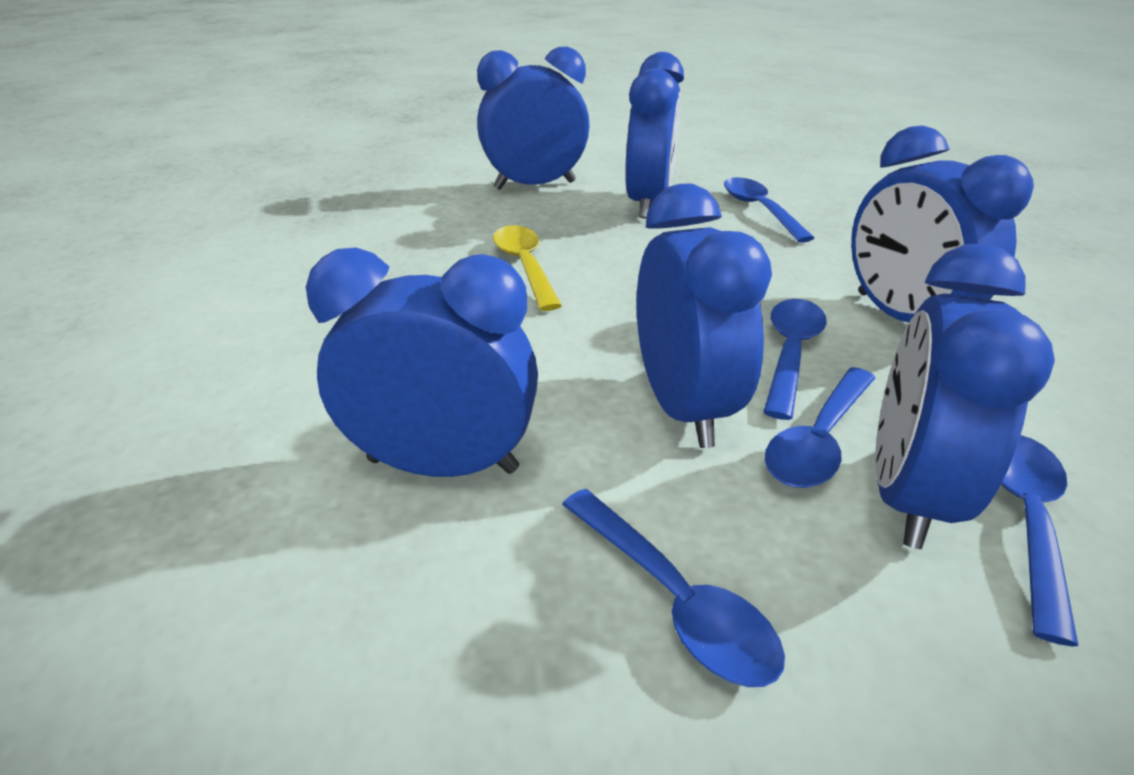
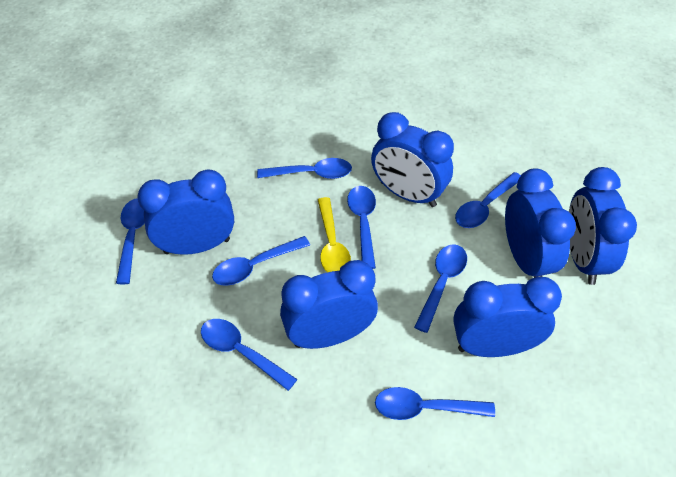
blue spoon: 5 -> 8

